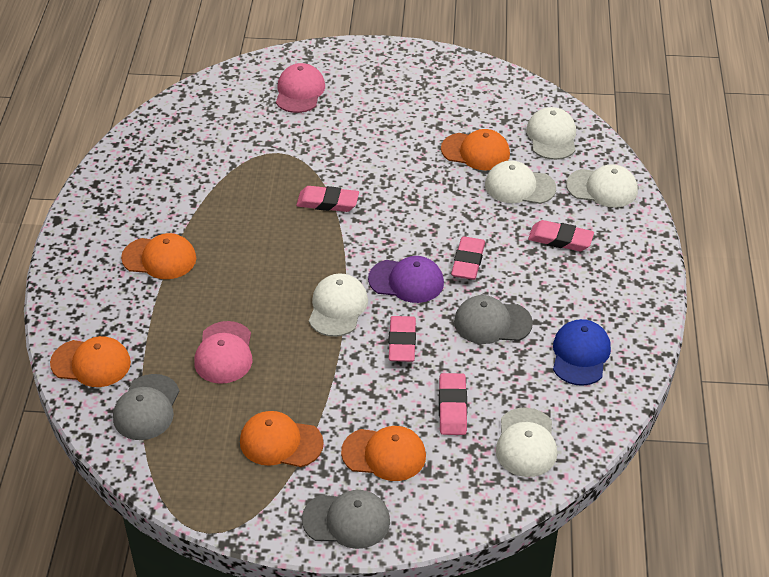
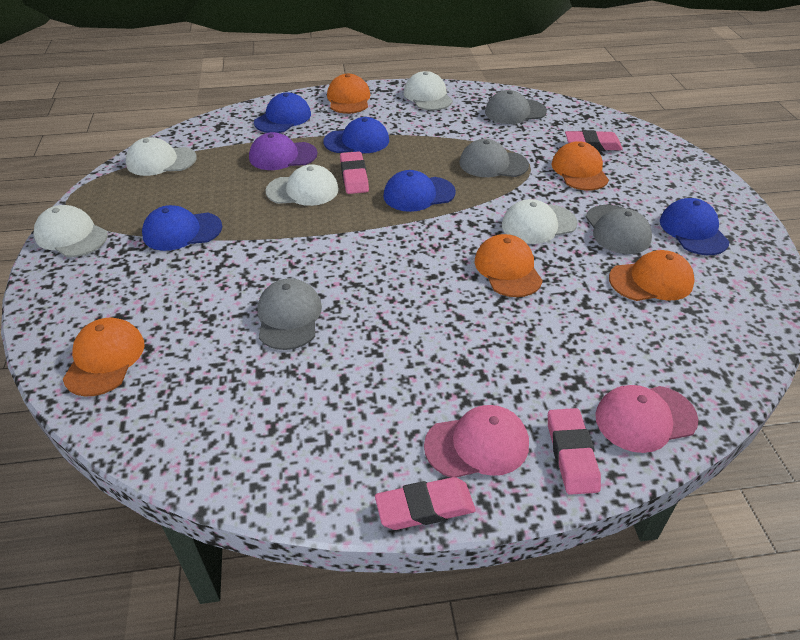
blue cap: 1 -> 5
grey cap: 3 -> 4
pink eraser: 5 -> 4

